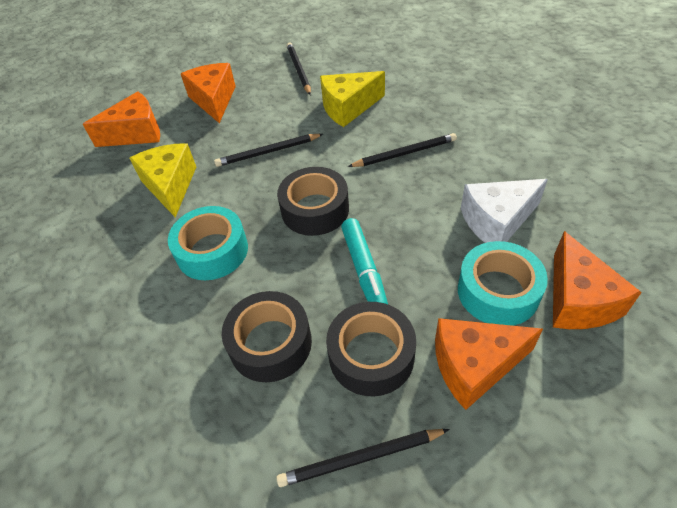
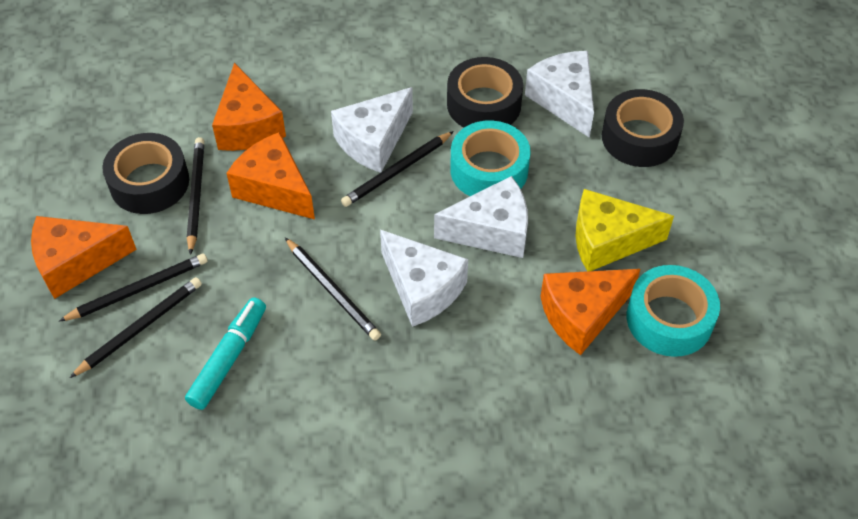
black pencil: 4 -> 5
white cheese: 1 -> 4
yellow cheese: 2 -> 1

